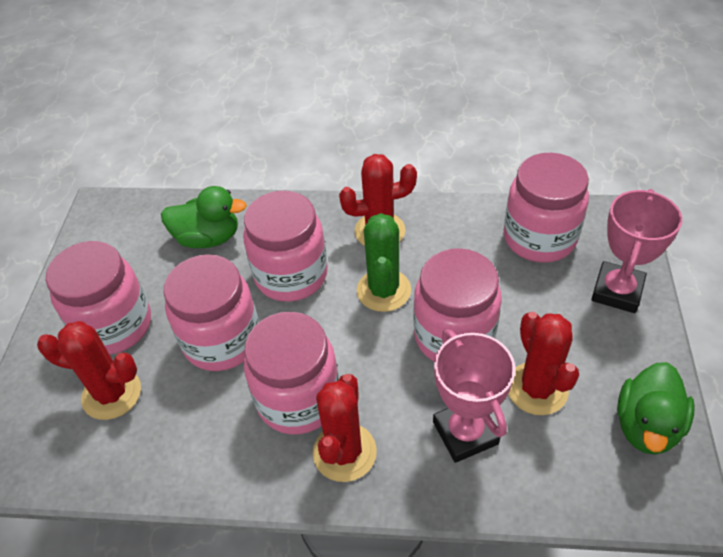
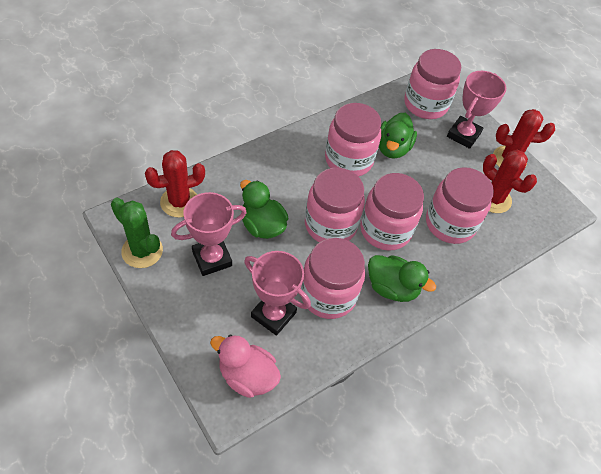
green duck: 2 -> 3
pink duck: 0 -> 1
pink trophy: 2 -> 3
red cactus: 4 -> 3

